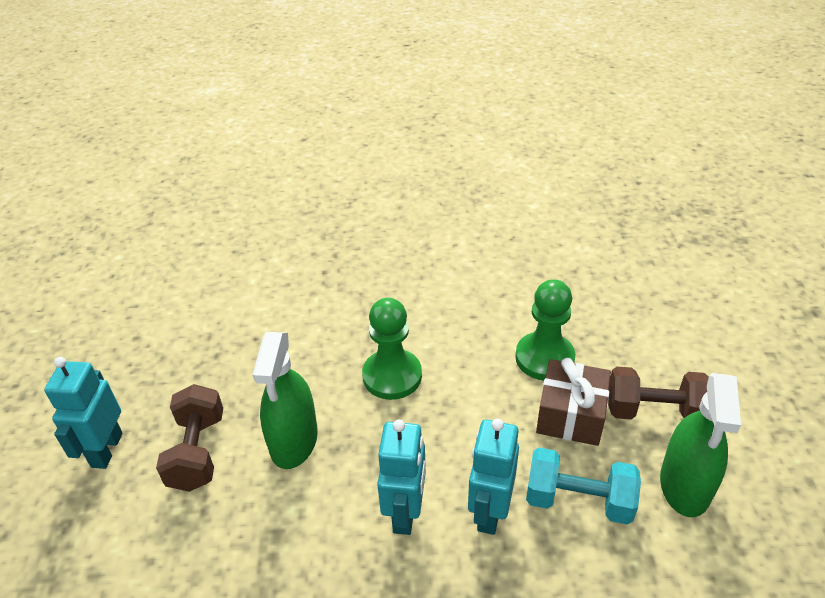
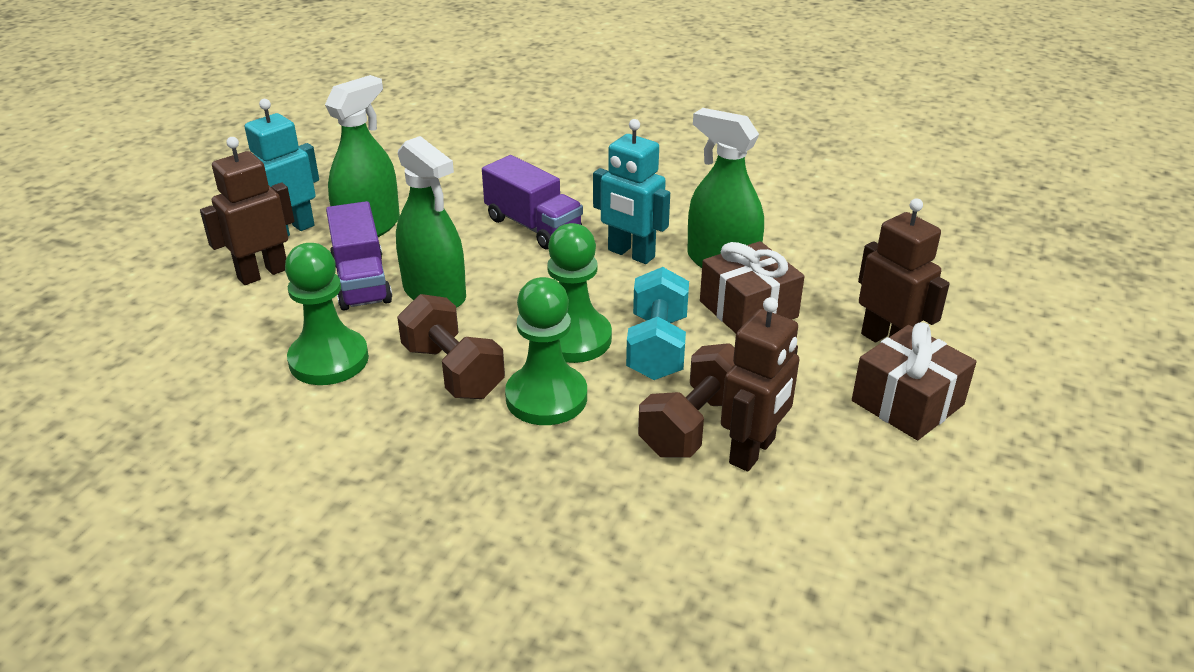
brown gift: 1 -> 2
brown robot: 0 -> 3
green pawn: 2 -> 3
green spray bottle: 2 -> 3
purple truck: 0 -> 2
turquoise robot: 3 -> 2

